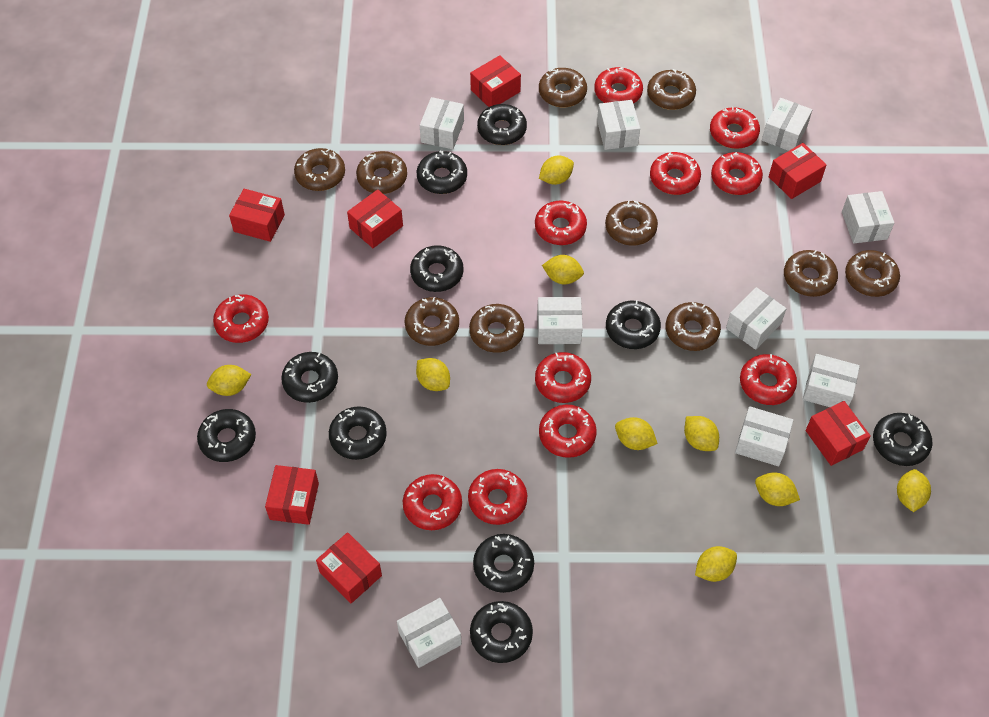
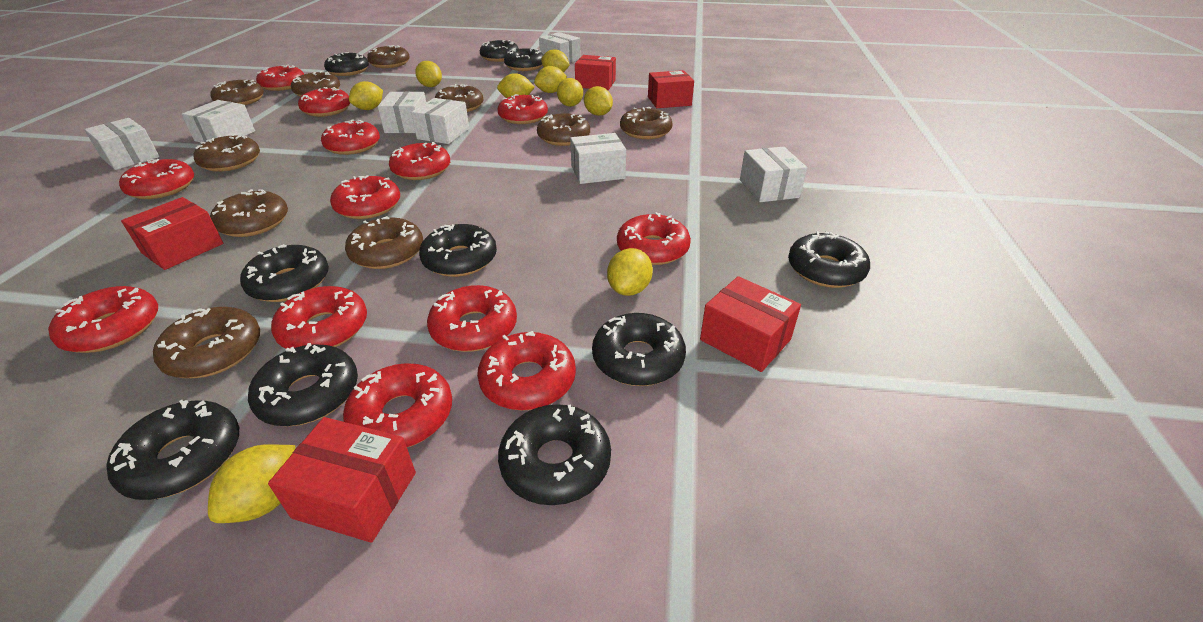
red box: 7 -> 5
red donut: 11 -> 13
white box: 9 -> 7

